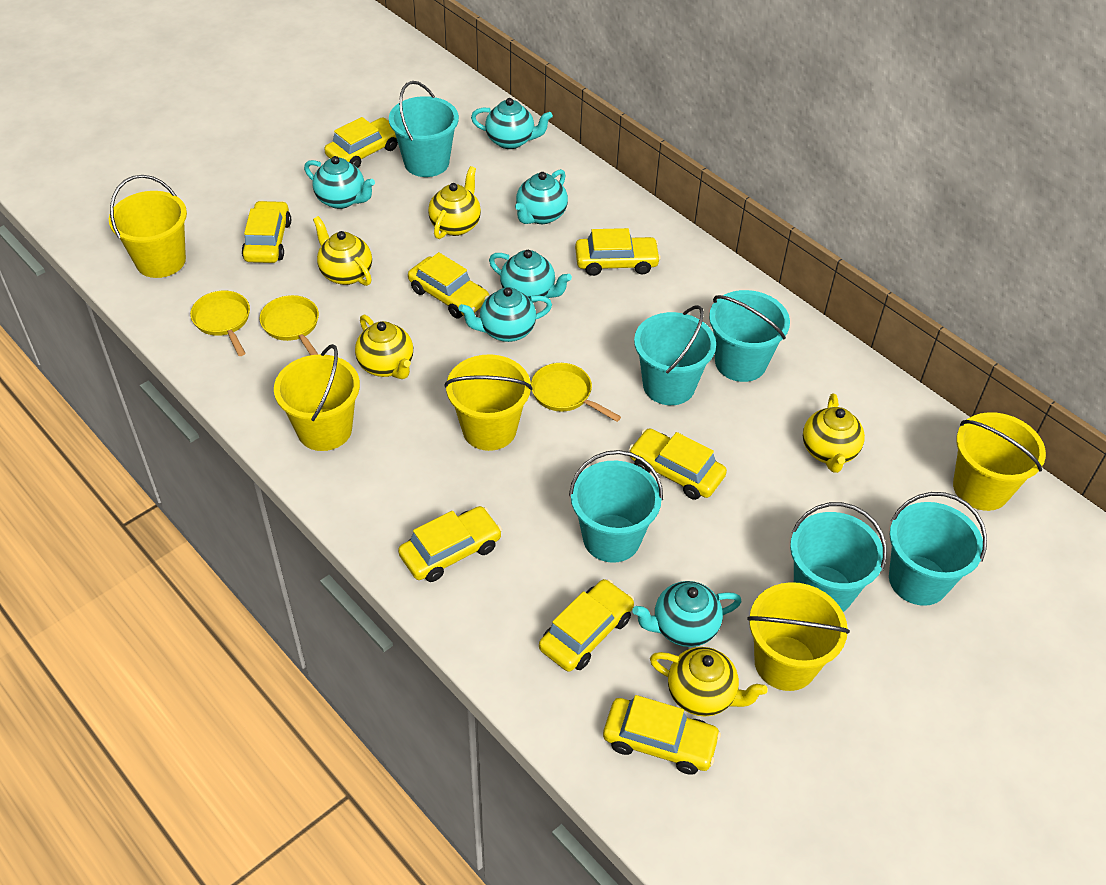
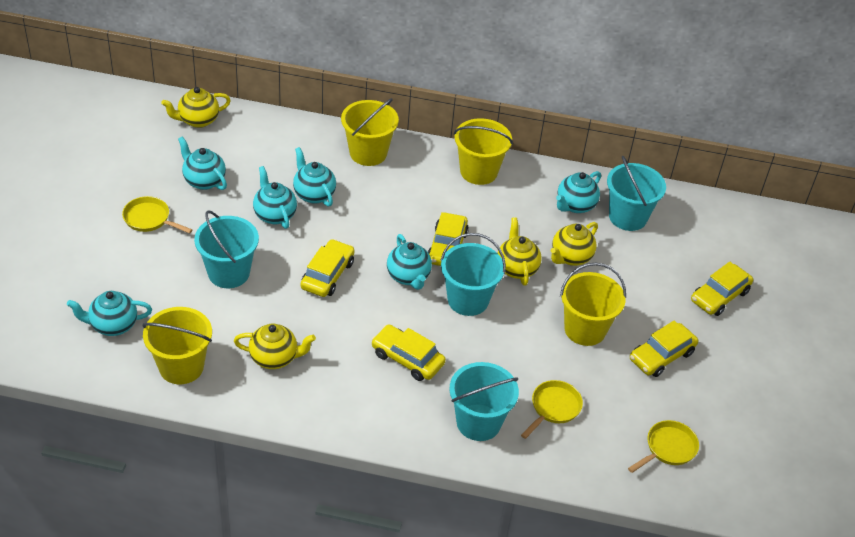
turquoise bucket: 6 -> 4
yellow bucket: 5 -> 4
yellow car: 8 -> 5
yellow teapot: 5 -> 4

